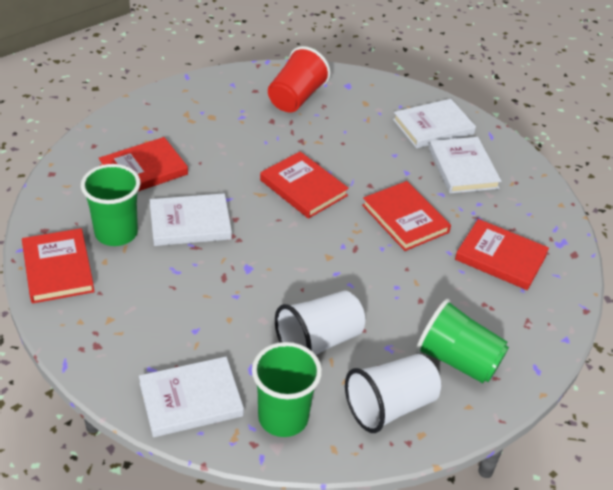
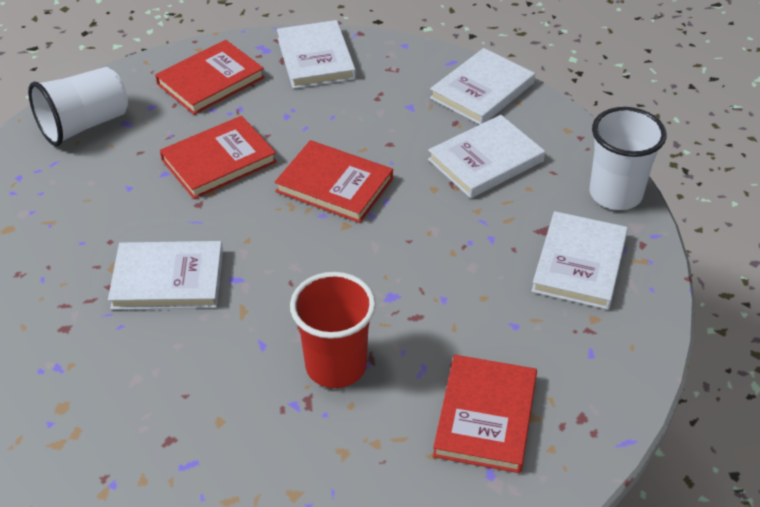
green cup: 3 -> 0
red book: 5 -> 4
white book: 4 -> 5

